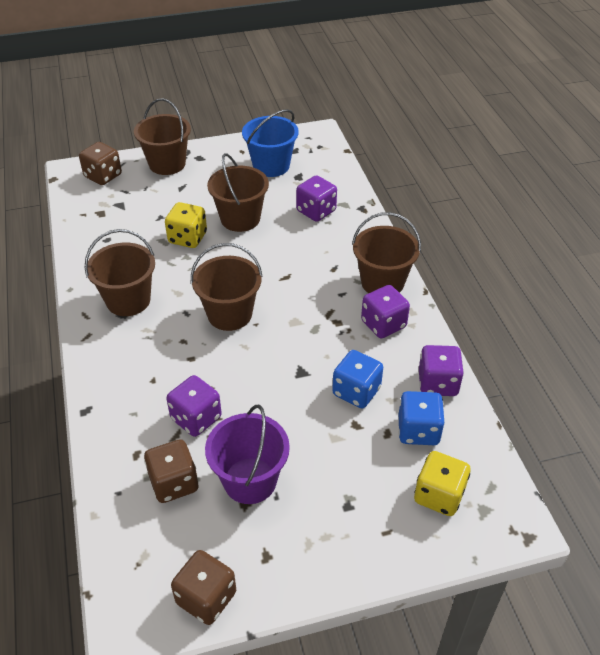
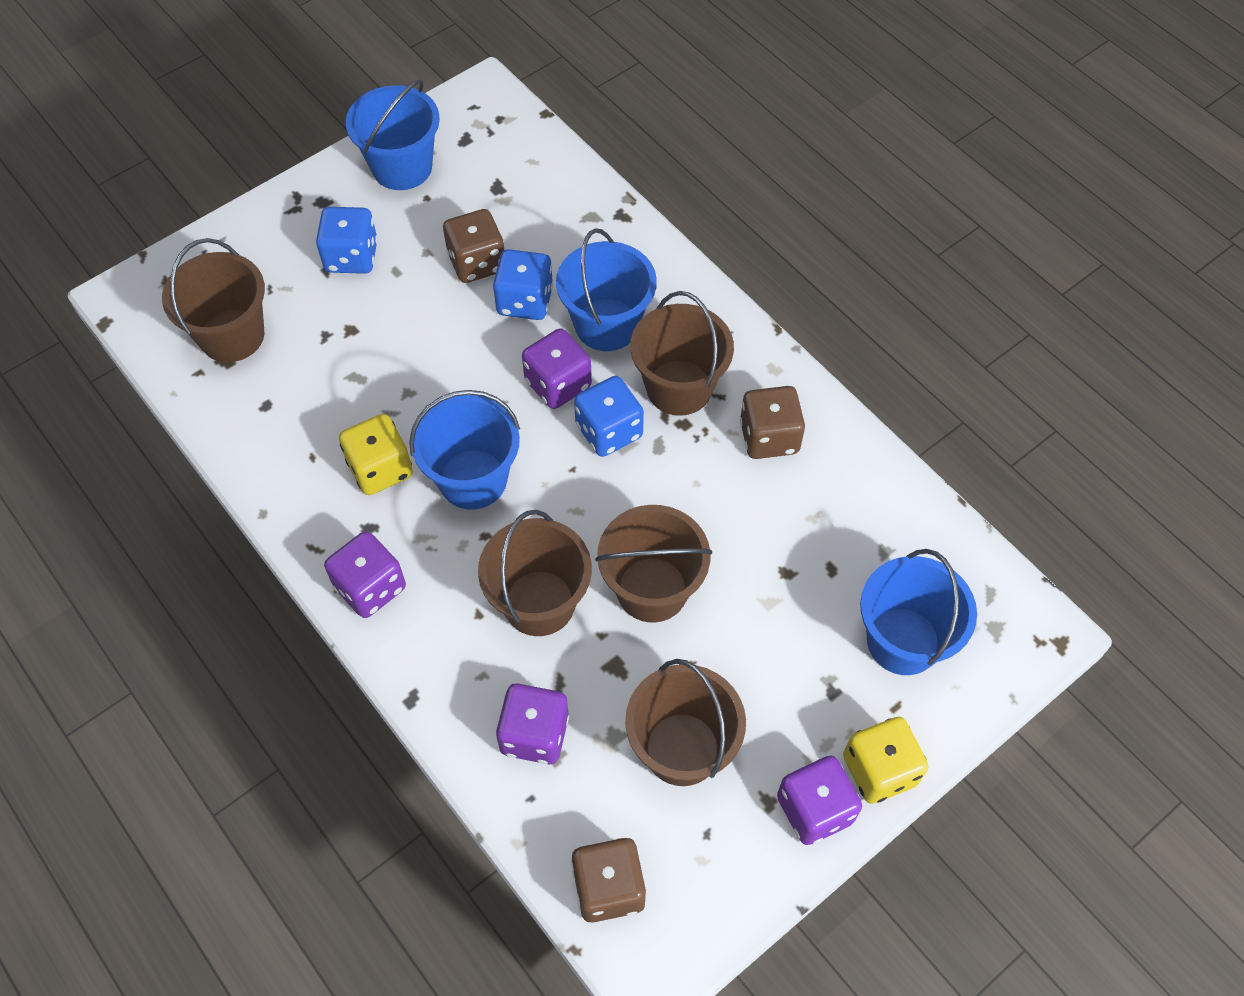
blue bucket: 1 -> 4
blue dice: 2 -> 3
purple bucket: 1 -> 0

